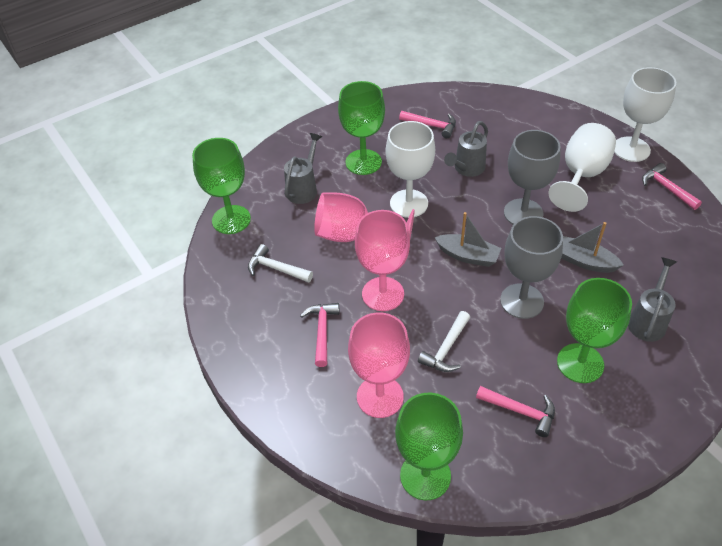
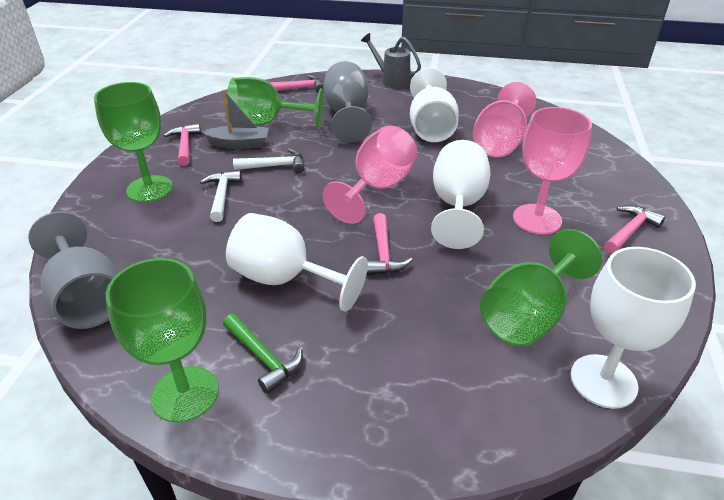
green hammer: 0 -> 1
grey boat: 2 -> 1
grey watering can: 3 -> 1
white goblet: 3 -> 4

